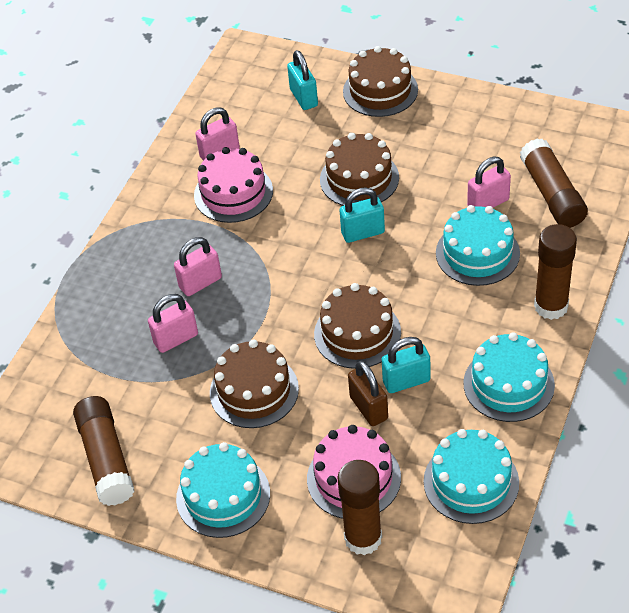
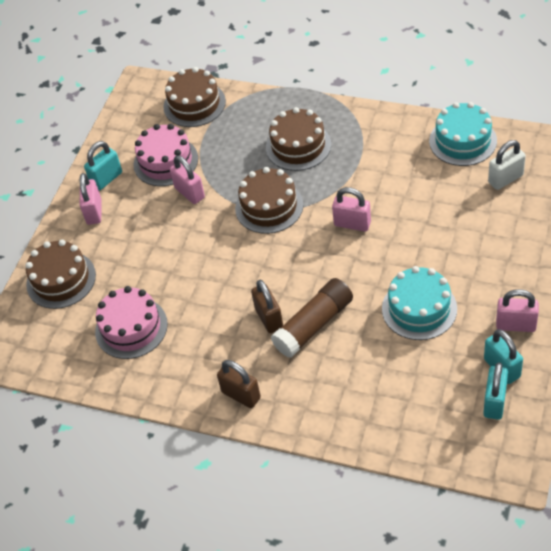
brown glue stick: 4 -> 1
brown padlock: 1 -> 2
turquoise cake: 4 -> 2
white padlock: 0 -> 1

